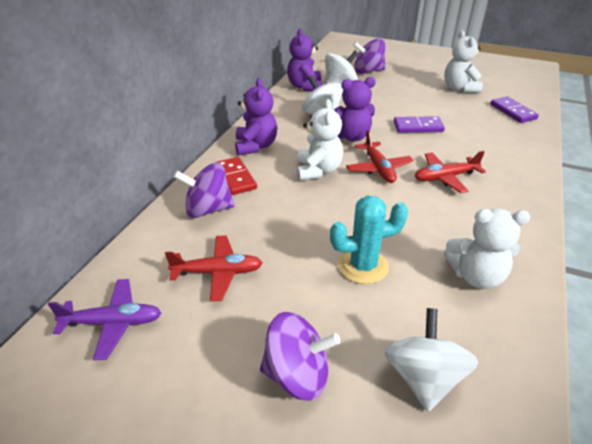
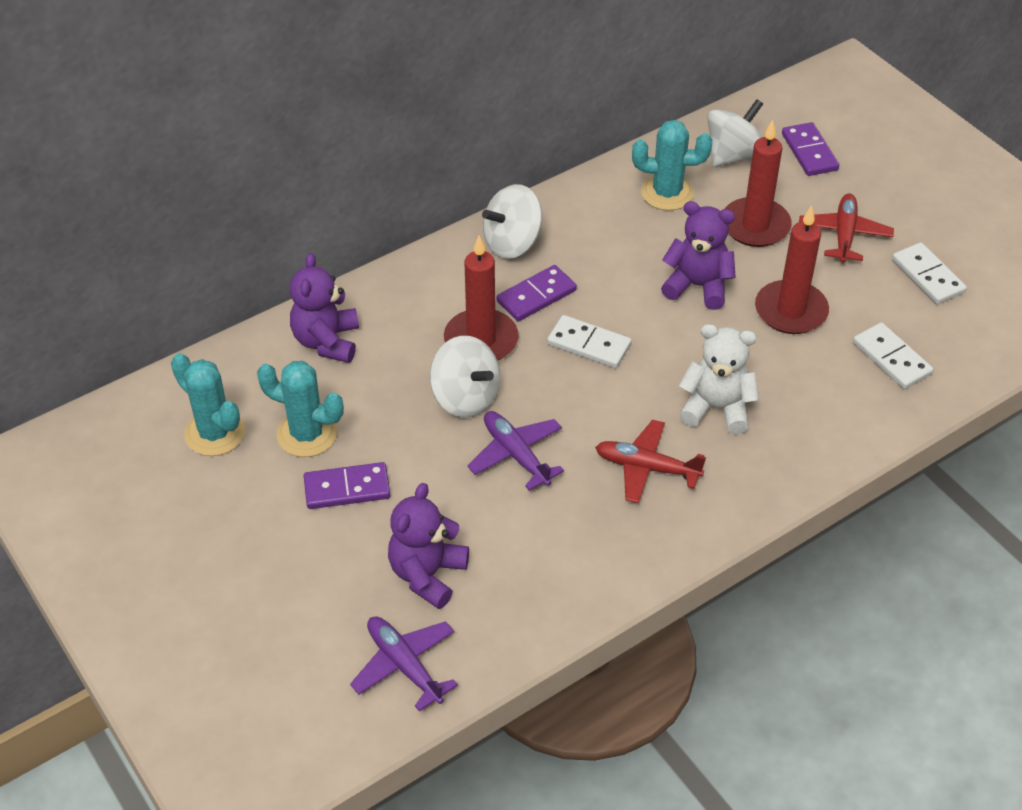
purple domino: 2 -> 3
purple plane: 1 -> 2
purple spinning top: 3 -> 0
red candle: 0 -> 3
red domino: 1 -> 0
red plane: 3 -> 2
turquoise cactus: 1 -> 3
white domino: 0 -> 3
white teddy bear: 3 -> 1

